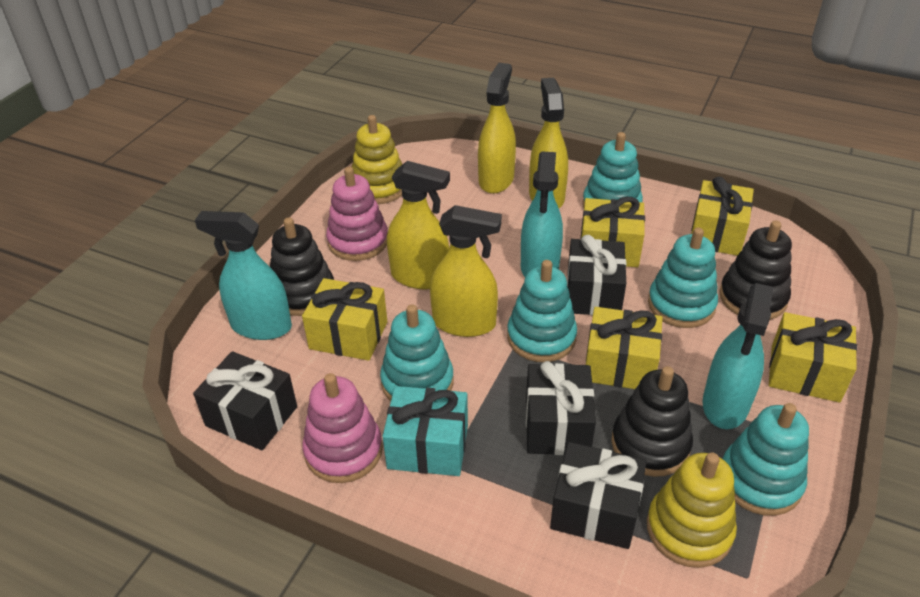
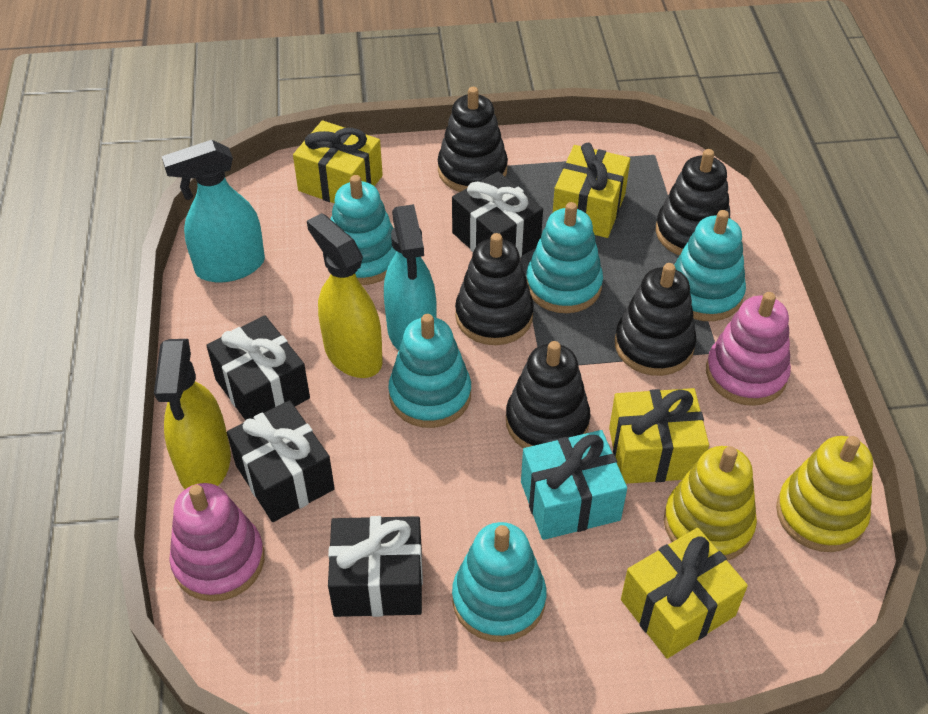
black stacking toy: 3 -> 5
turquoise spray bottle: 3 -> 2
yellow gift: 5 -> 4
yellow spray bottle: 4 -> 2

